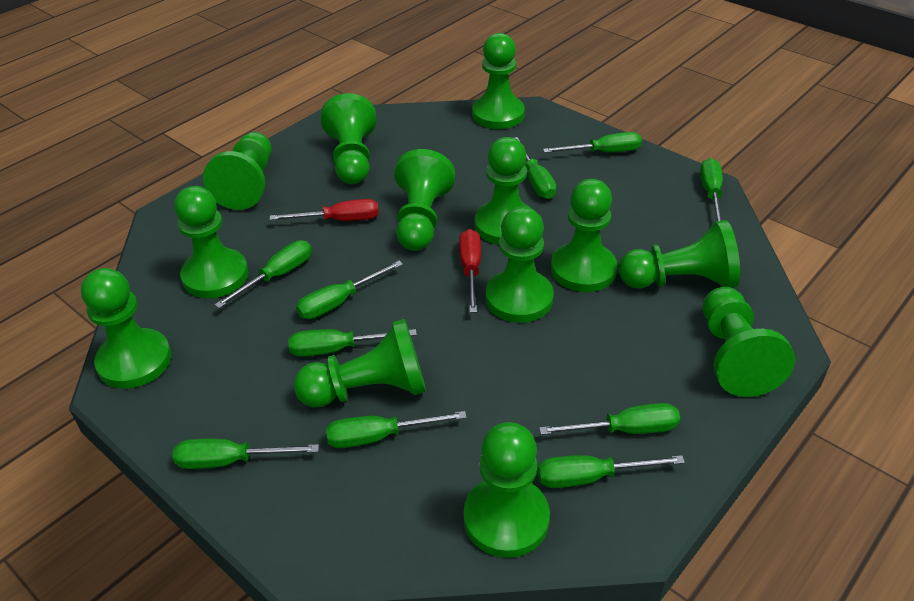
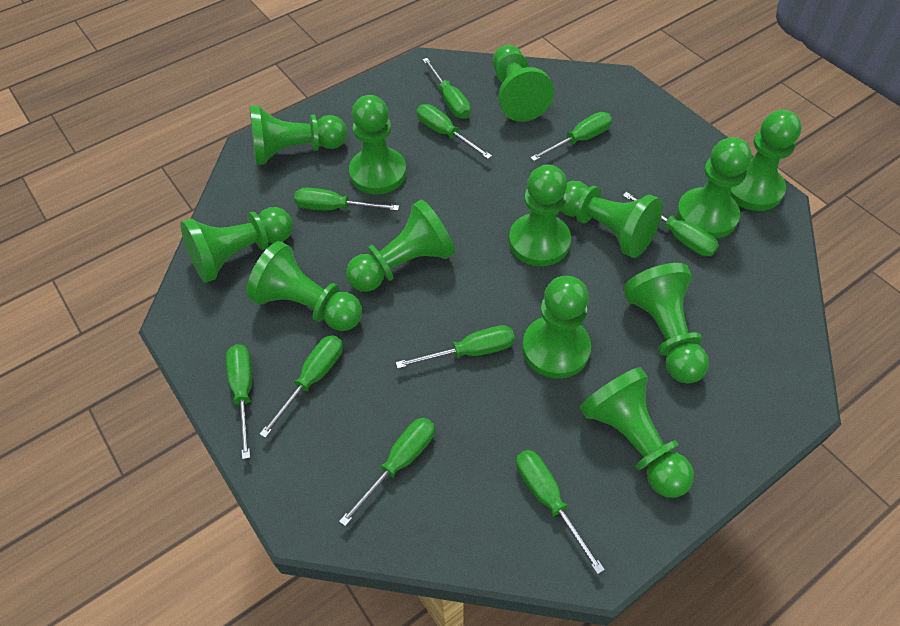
red screwdriver: 2 -> 0

